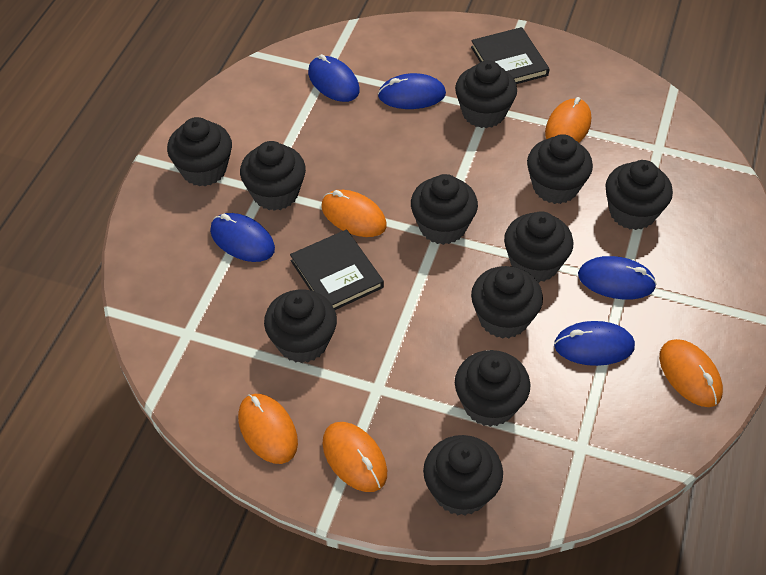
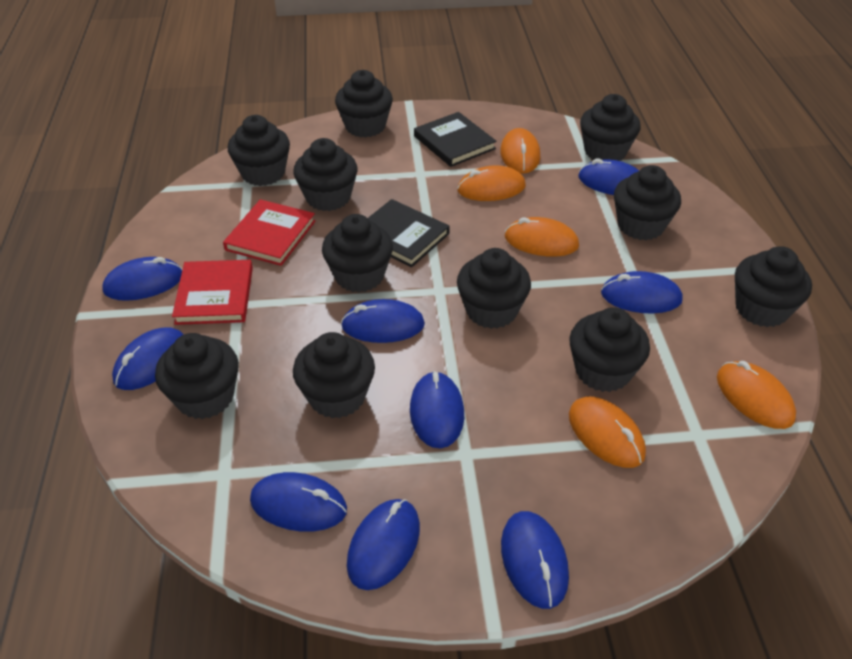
blue mouse: 5 -> 9
red book: 0 -> 2

